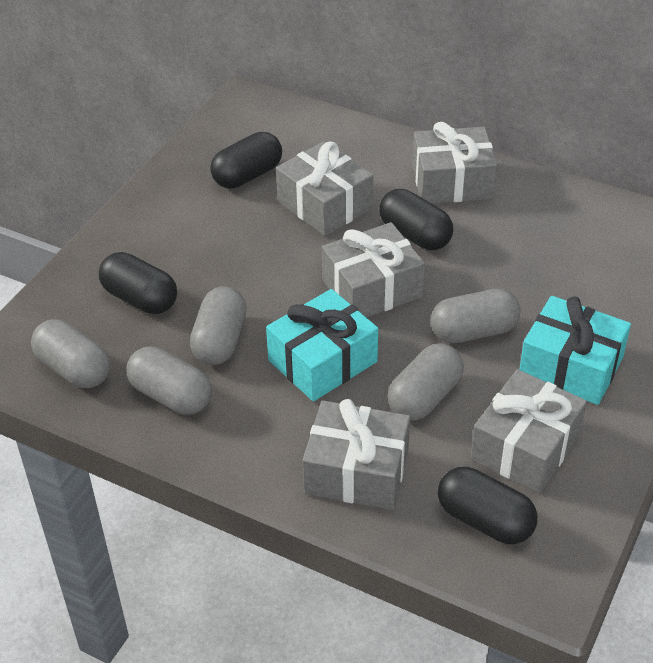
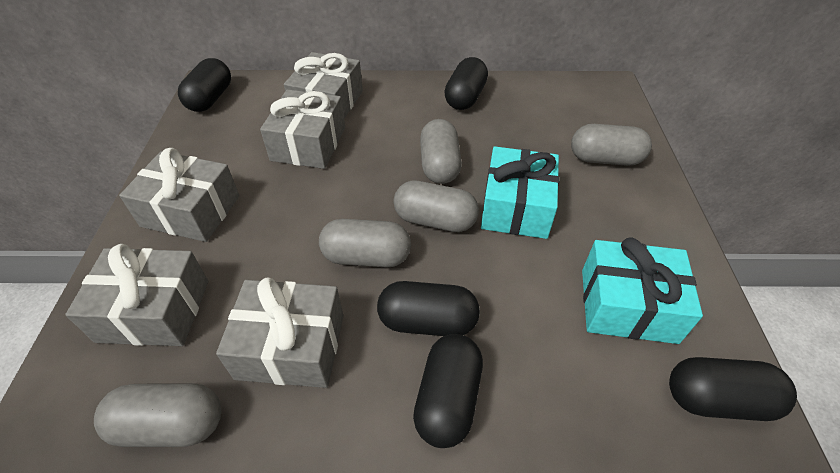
black capsule: 4 -> 5

